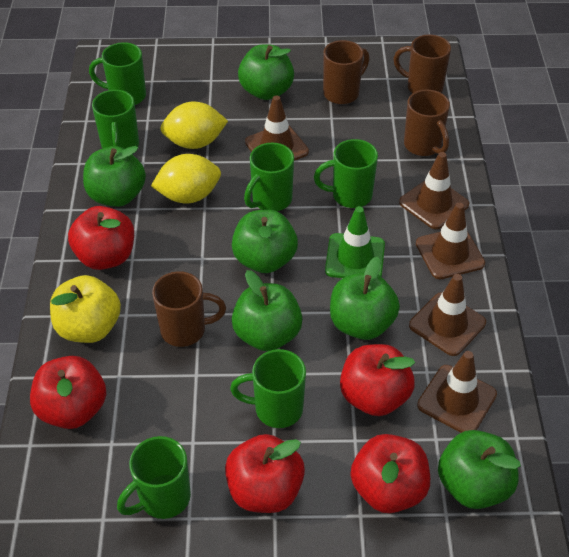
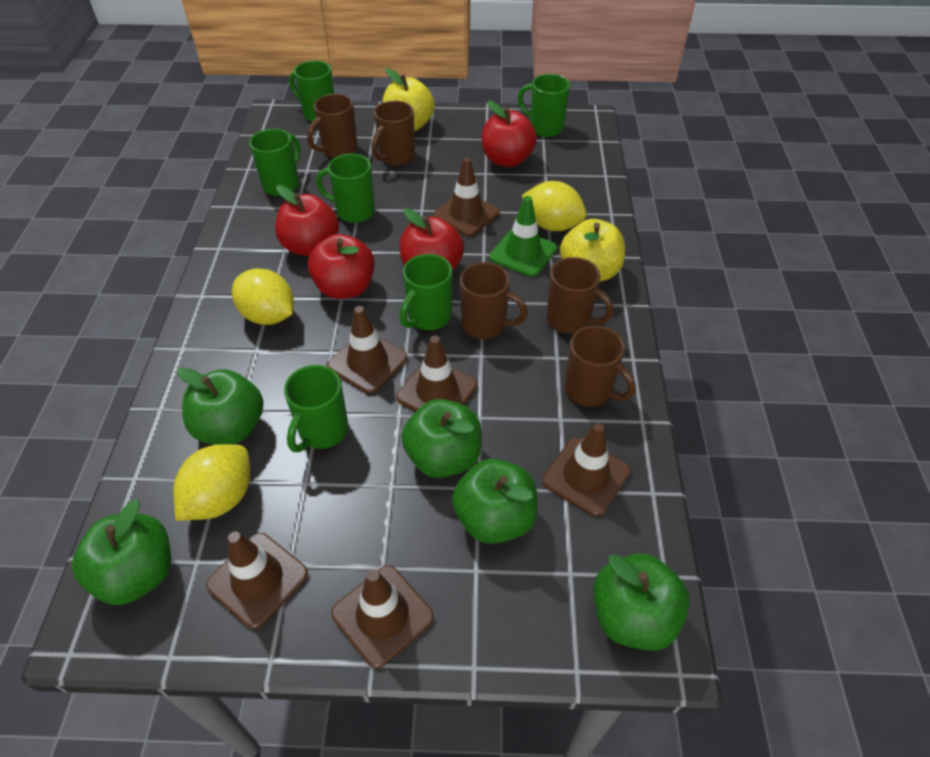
brown mug: 4 -> 5
brown traffic cone: 5 -> 6
green apple: 6 -> 5
red apple: 5 -> 4
yellow apple: 1 -> 2
yellow lemon: 2 -> 3

